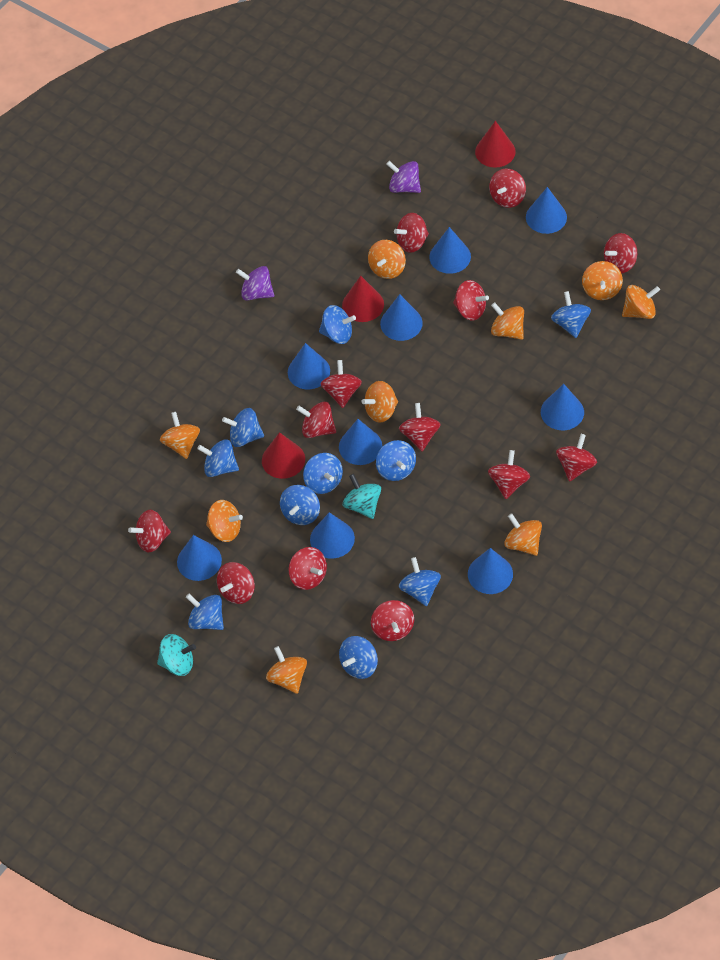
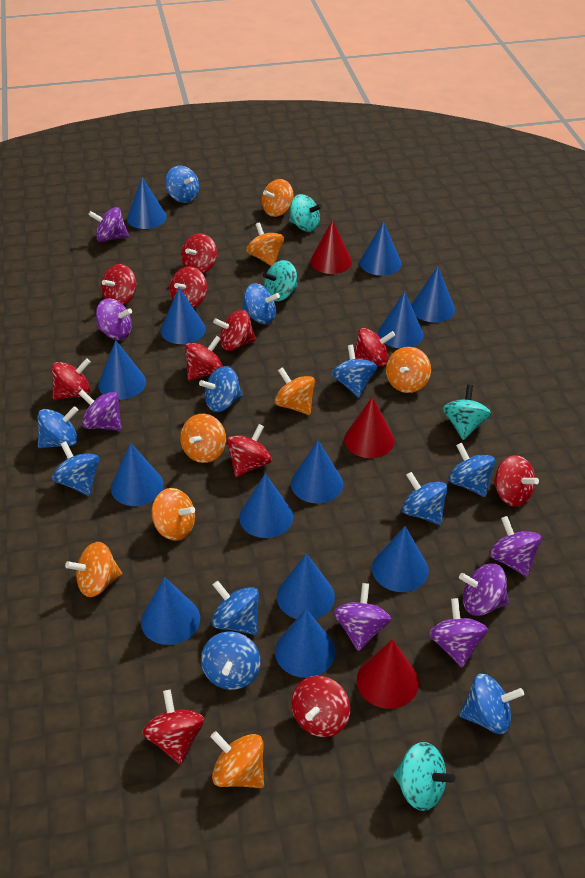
blue cone: 9 -> 13
blue spinning top: 10 -> 11
orange spinning top: 9 -> 8
purple spinning top: 2 -> 7
red spinning top: 13 -> 11
turquoise spinning top: 2 -> 4

